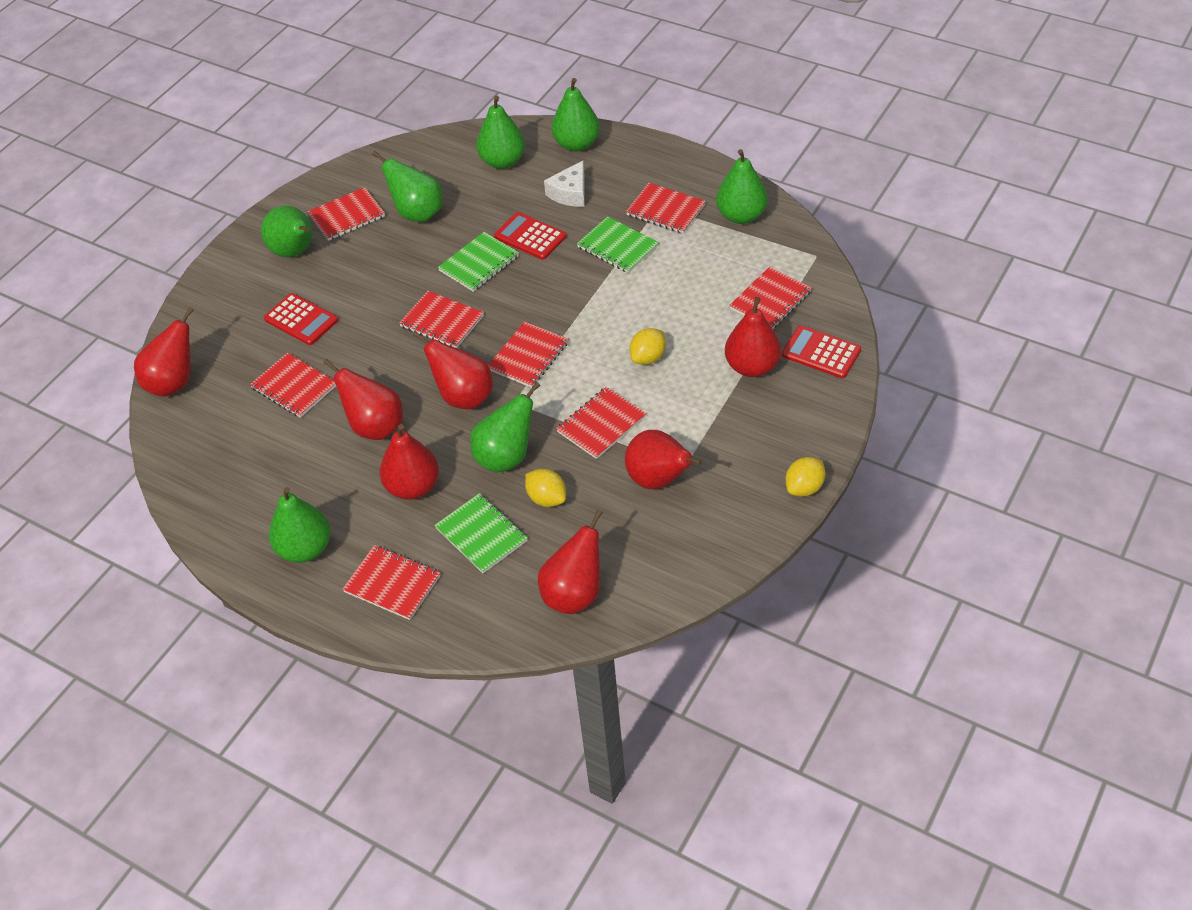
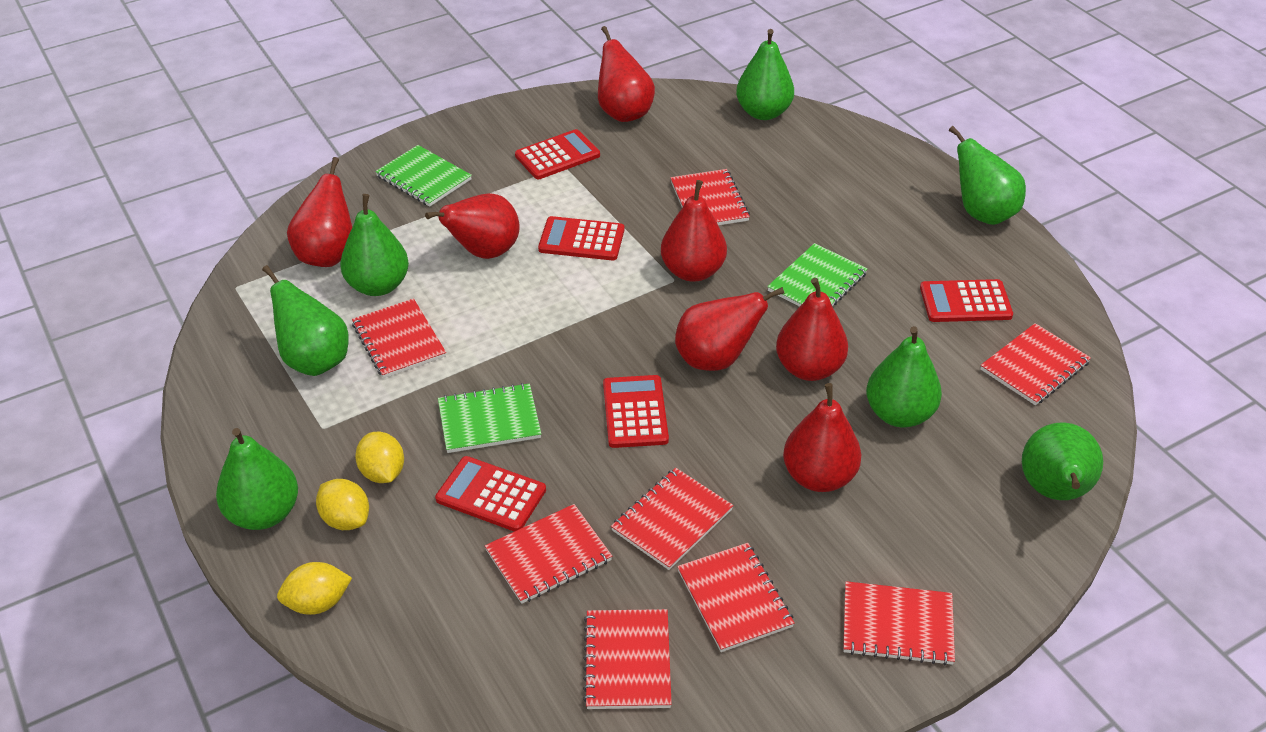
red calculator: 3 -> 5
white cheese: 1 -> 0

